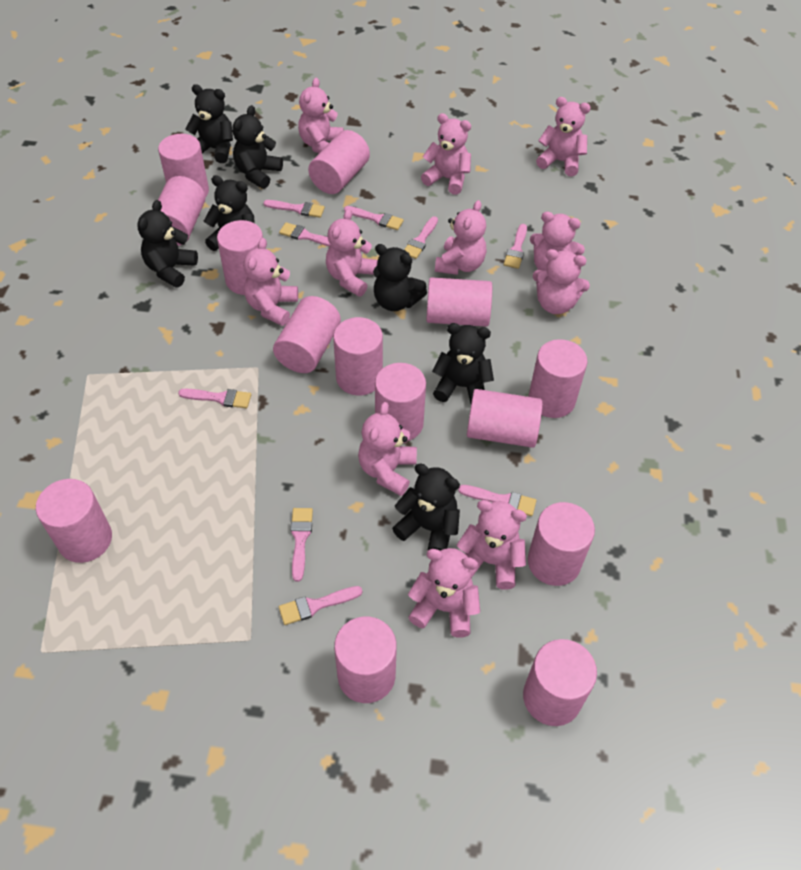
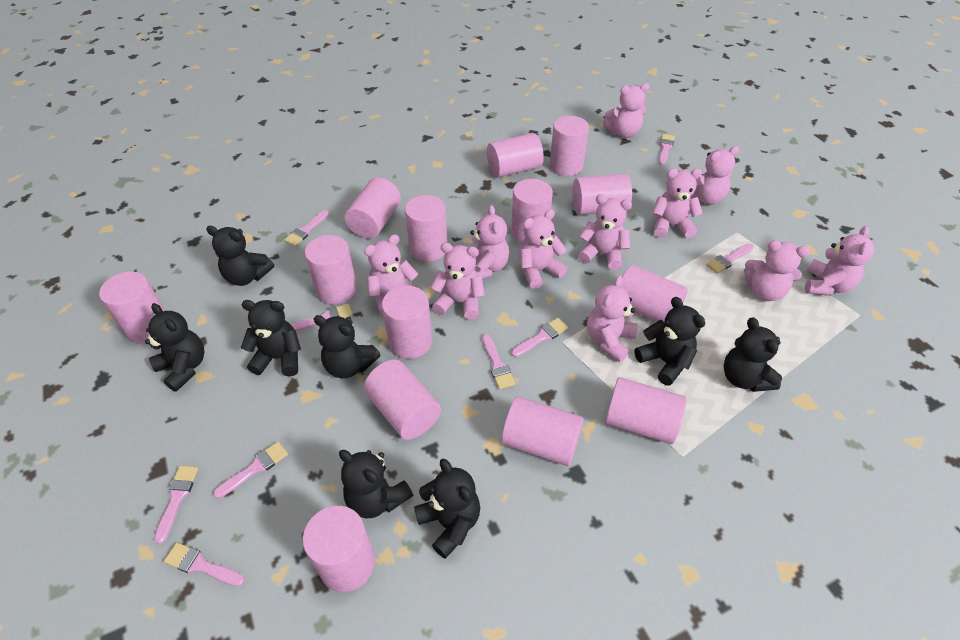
black teddy bear: 7 -> 8

